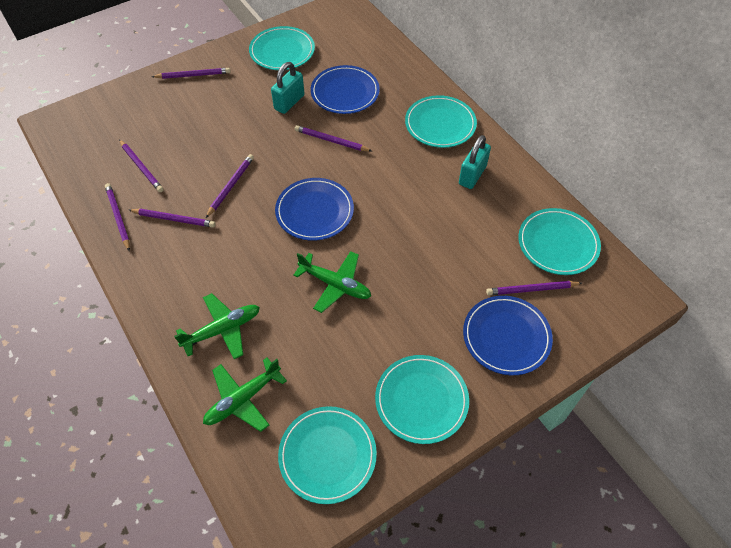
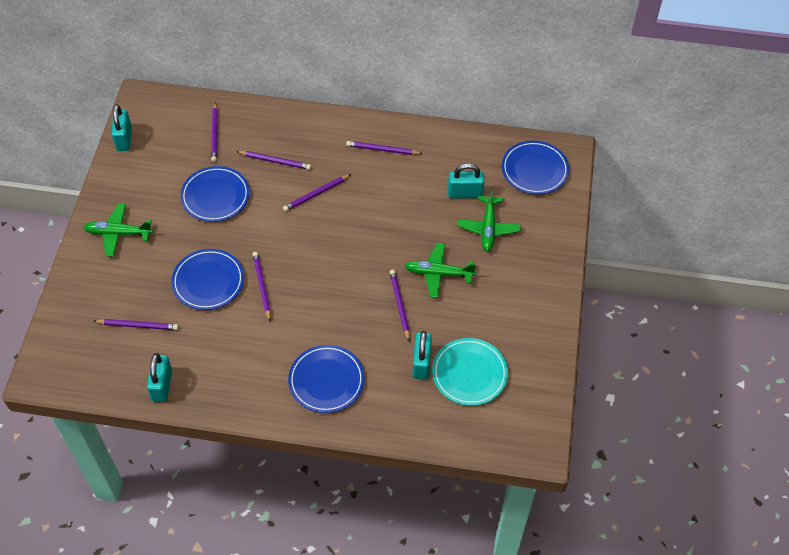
blue plate: 3 -> 4
turquoise padlock: 2 -> 4
turquoise plate: 5 -> 1

